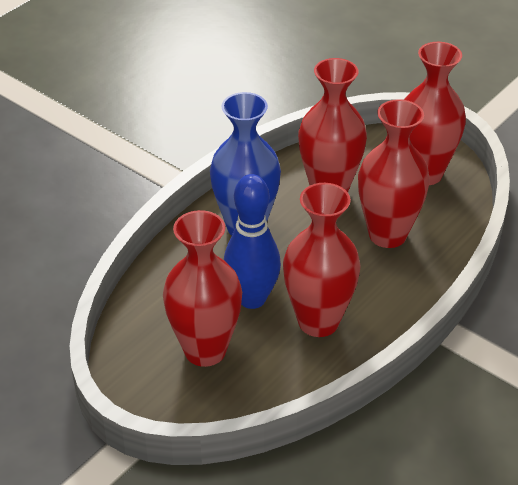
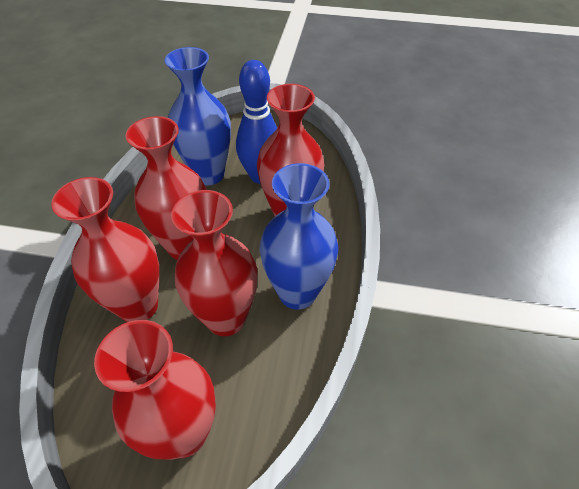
blue vase: 1 -> 2

